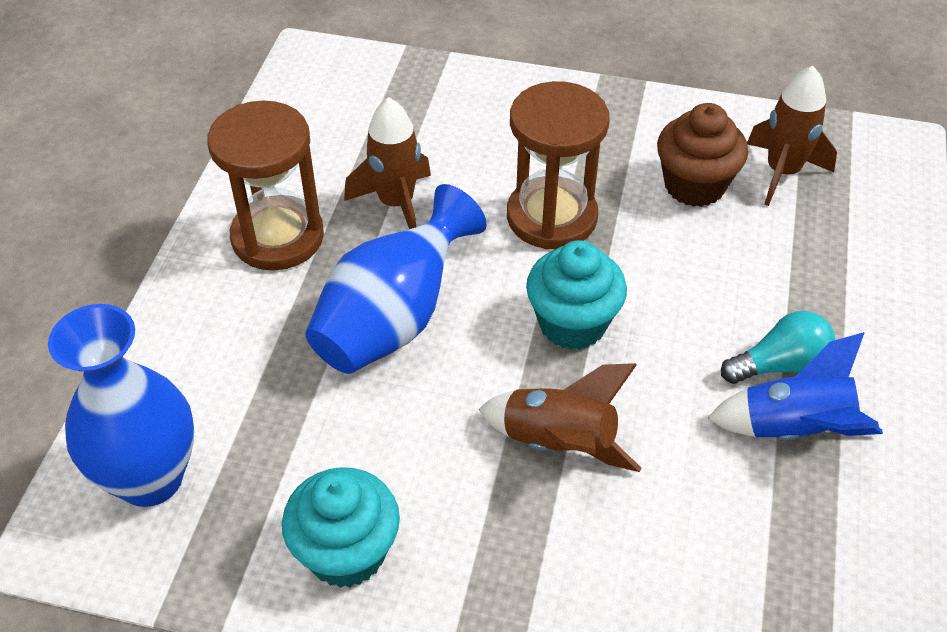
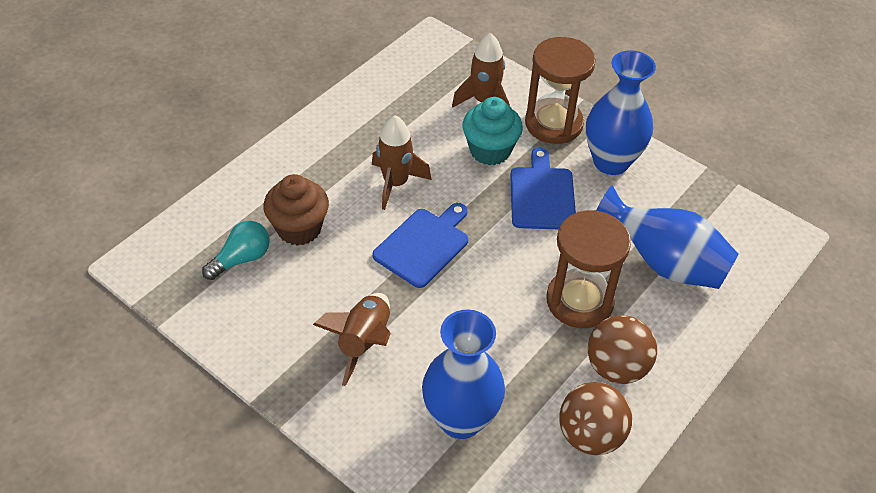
blue cutting board: 0 -> 2
blue rocket: 1 -> 0
blue vase: 2 -> 3
brown ball: 0 -> 2
turquoise cupcake: 2 -> 1

